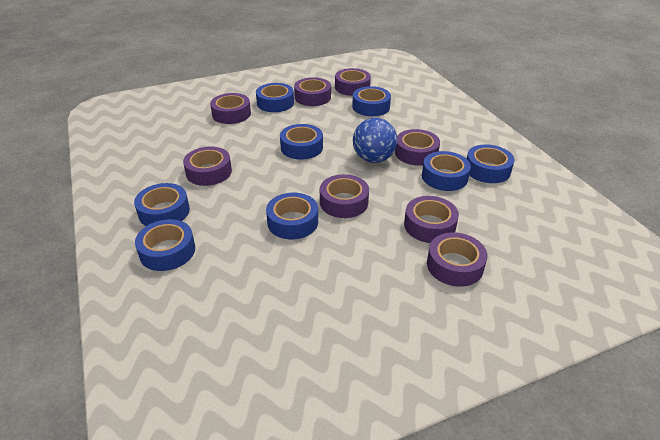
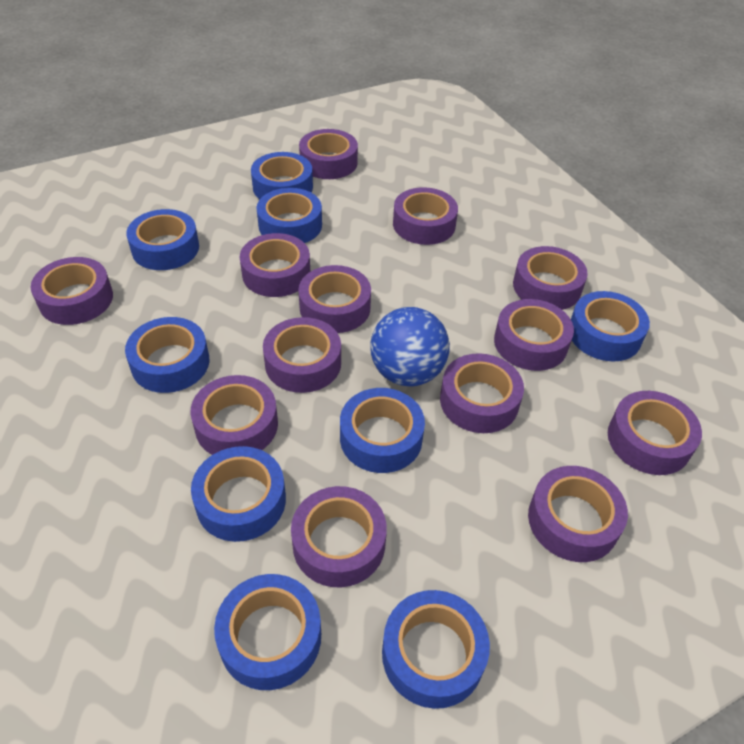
blue tape: 8 -> 9
purple tape: 8 -> 13

